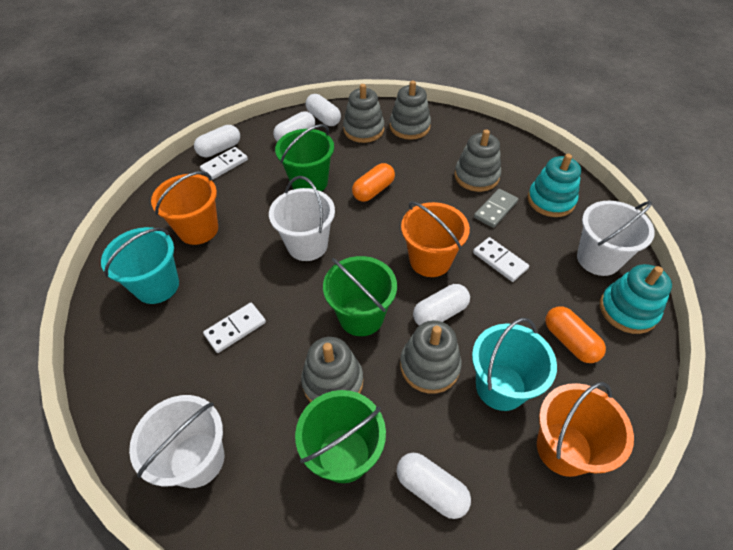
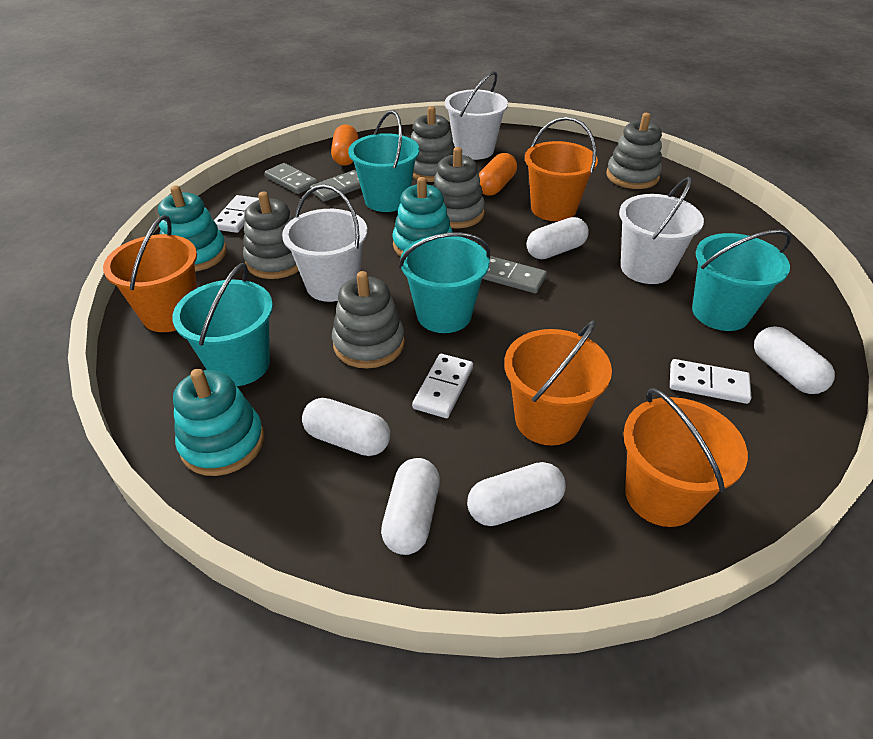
green bucket: 3 -> 0
grey domino: 1 -> 3
orange bucket: 3 -> 4
turquoise bucket: 2 -> 4
turquoise stacking toy: 2 -> 3

